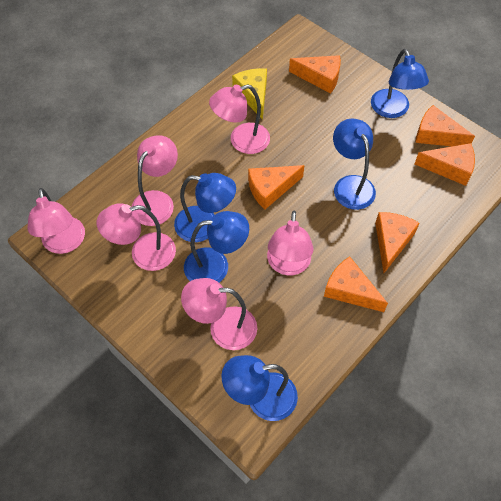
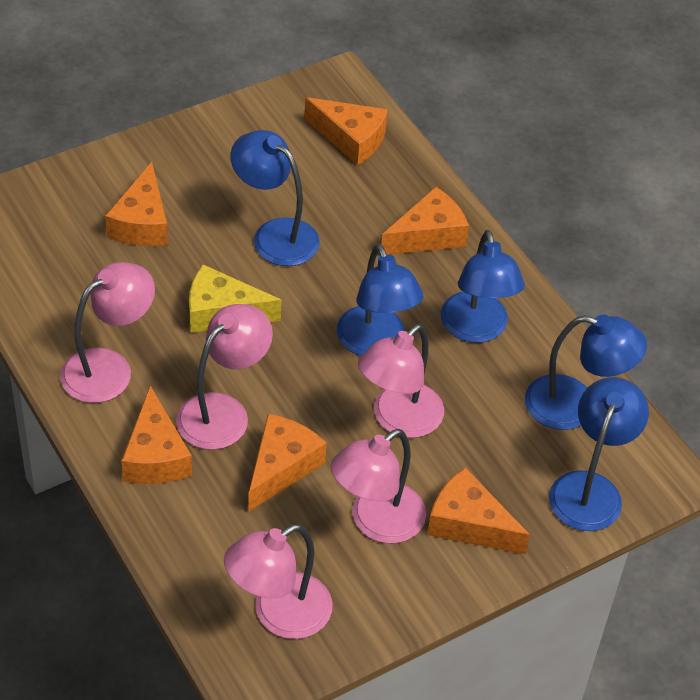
pink lamp: 6 -> 5

